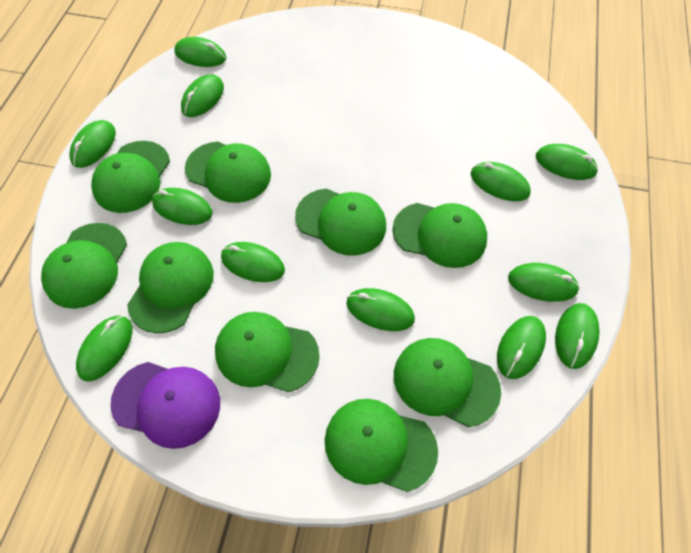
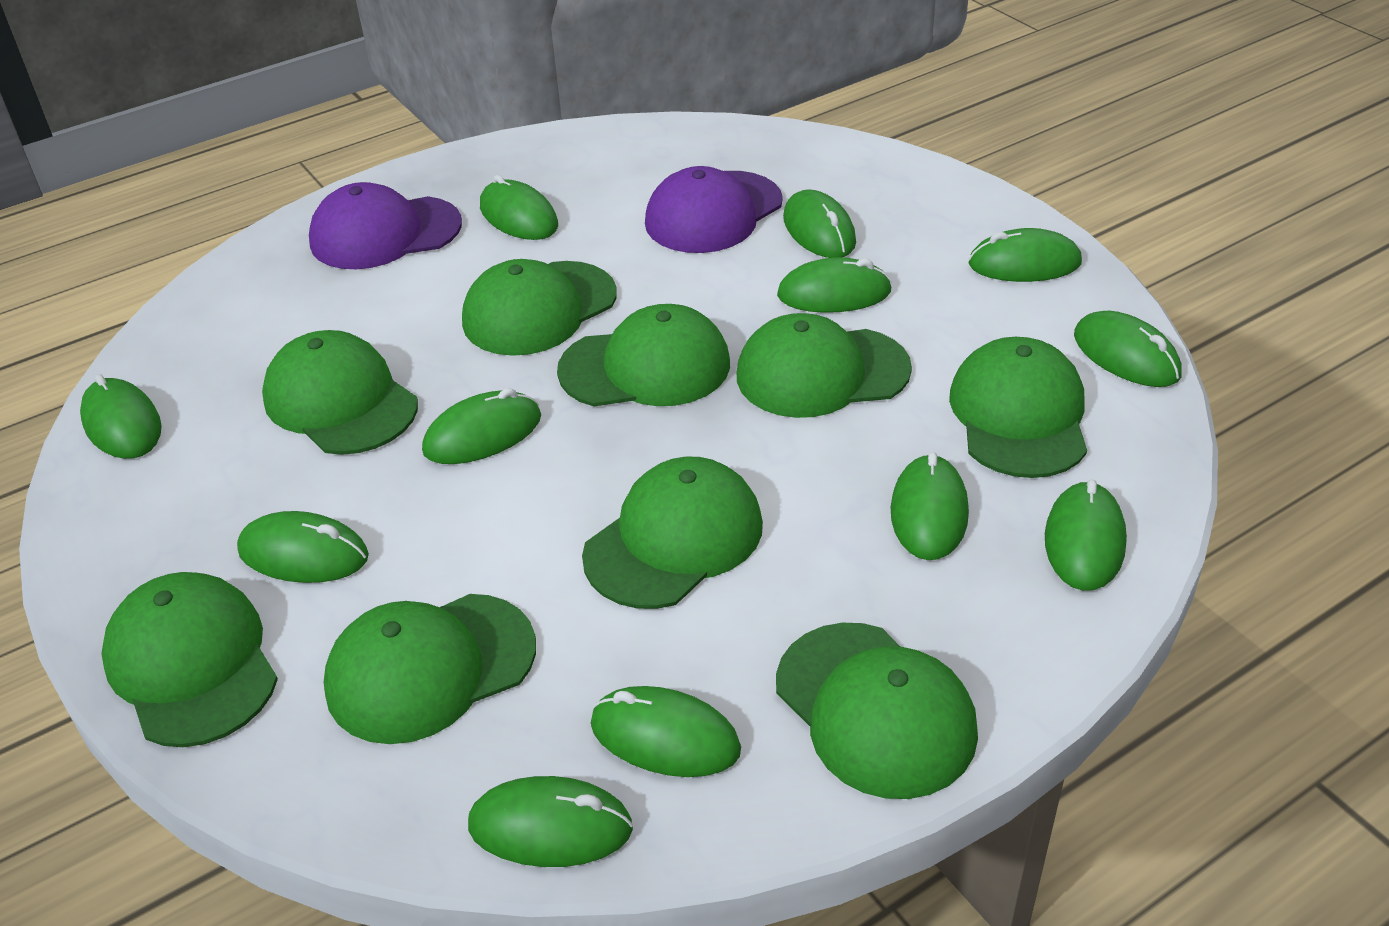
purple cap: 1 -> 2

